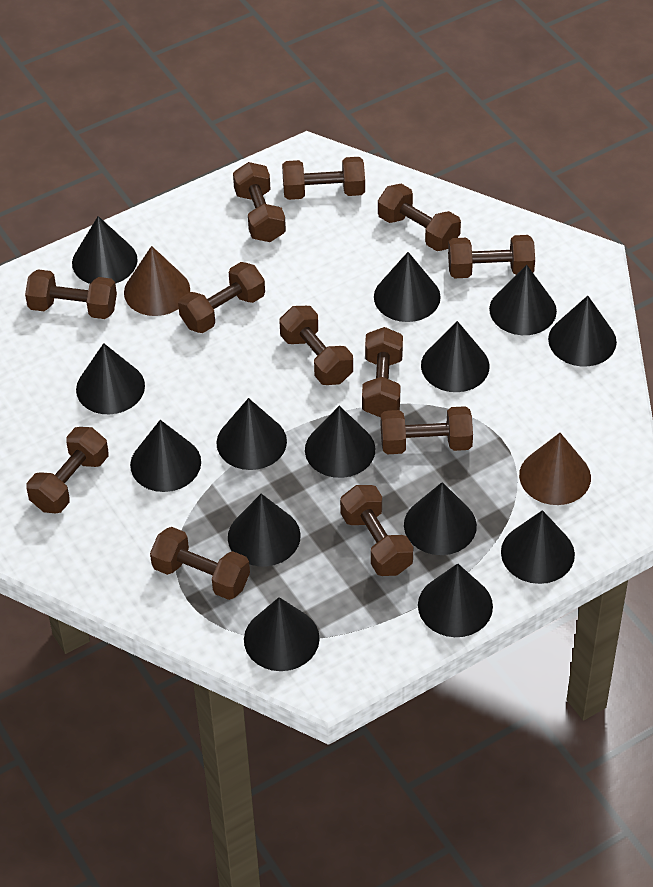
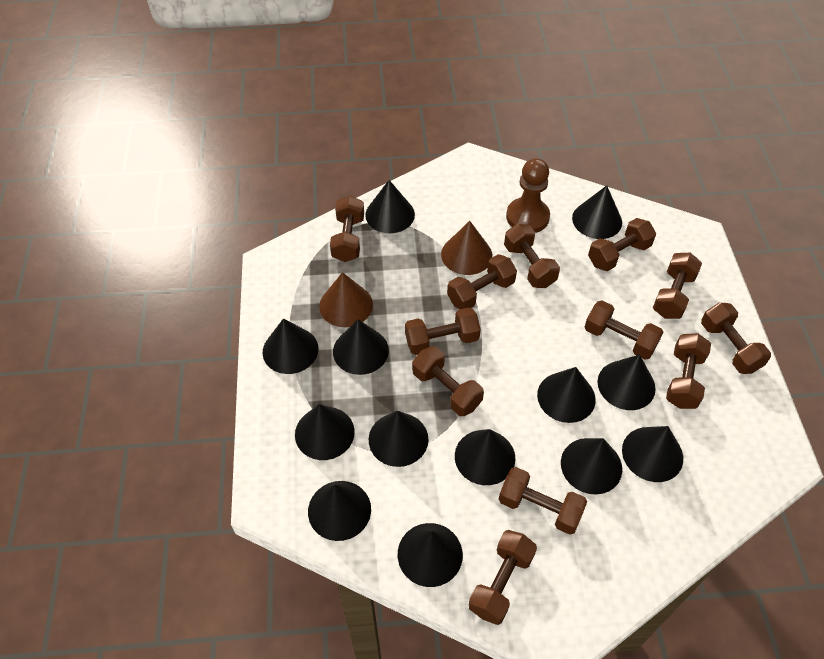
black cone: 14 -> 13
brown pawn: 0 -> 1

